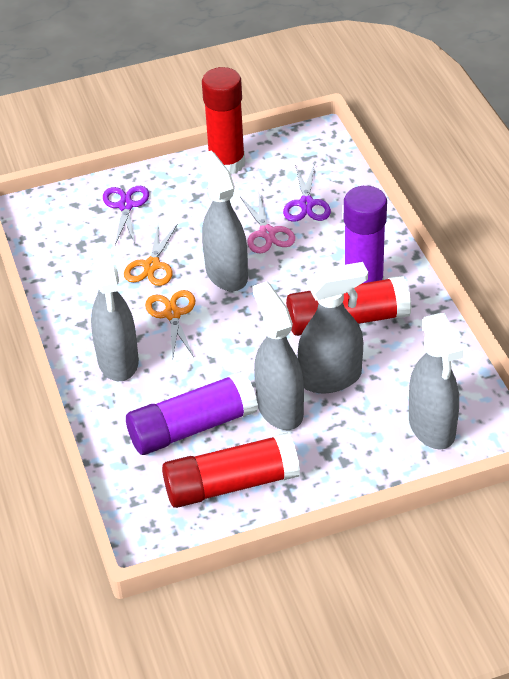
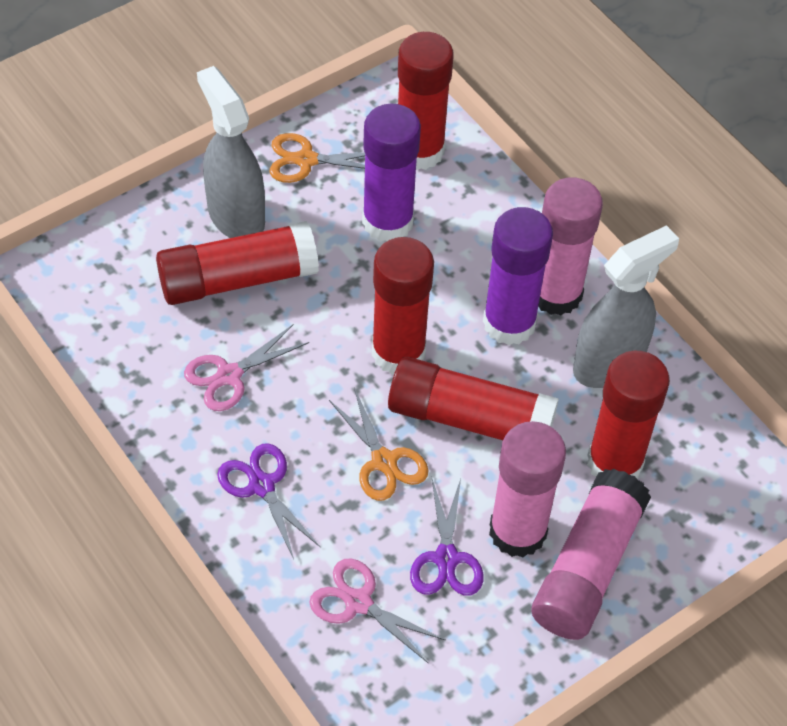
grey spray bottle: 5 -> 2
pink glue stick: 0 -> 3
pink scissors: 1 -> 2
red glue stick: 3 -> 5

